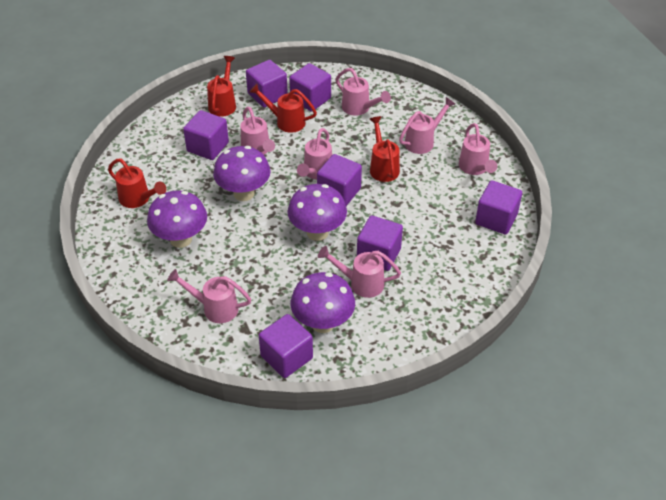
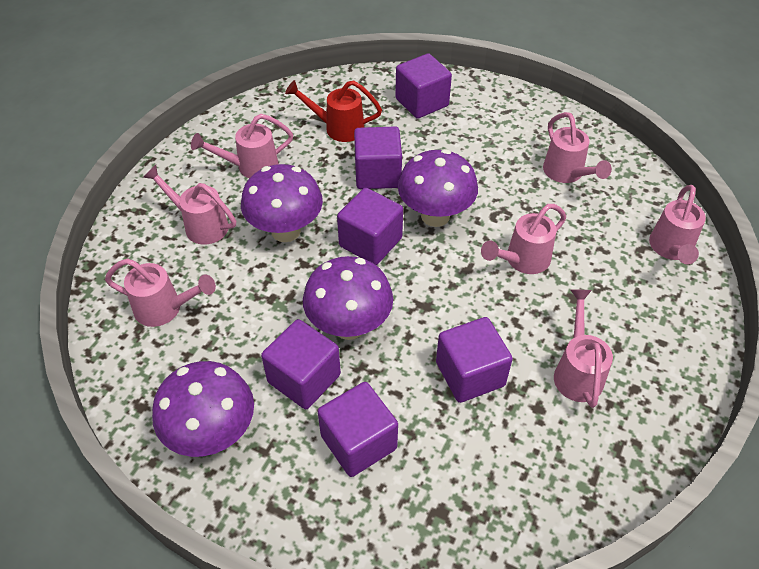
purple cube: 7 -> 6
red watering can: 4 -> 1

